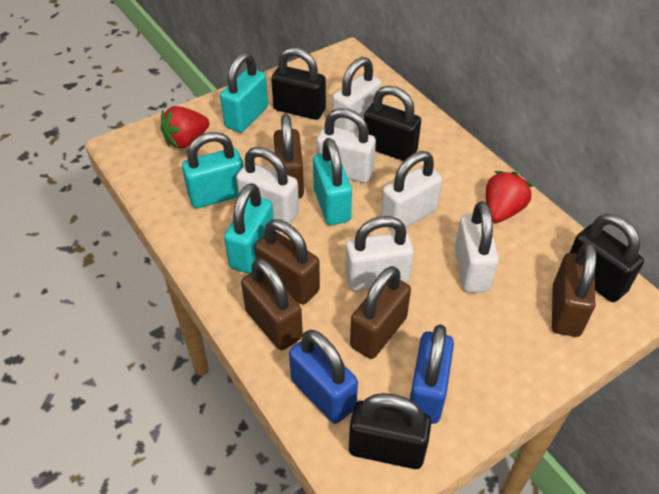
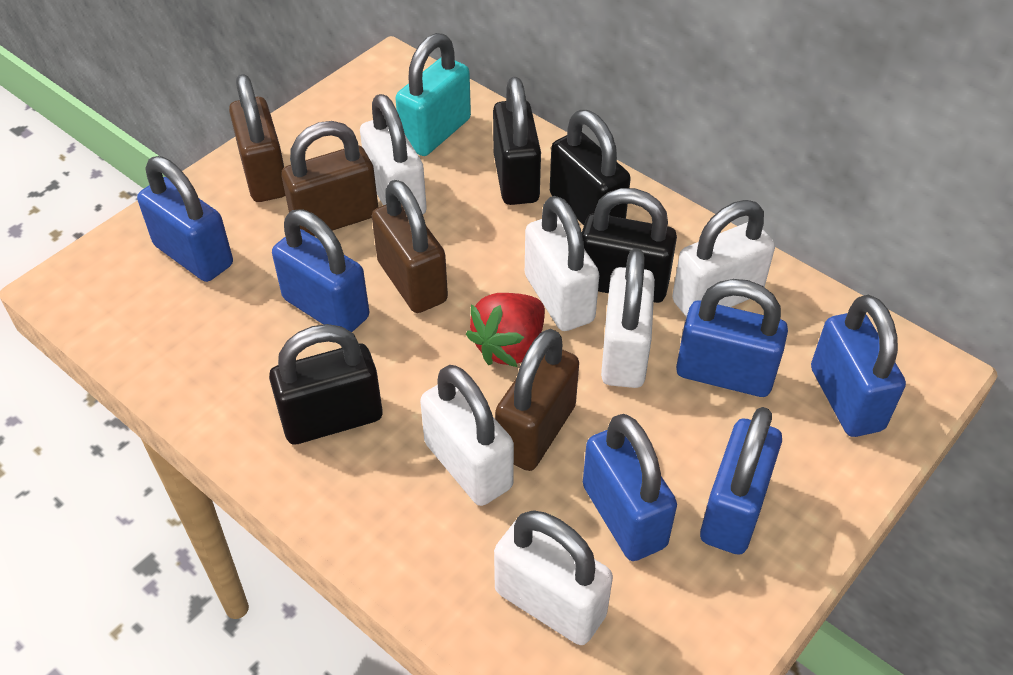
blue padlock: 2 -> 6
brown padlock: 5 -> 4
red strawberry: 2 -> 1
turquoise padlock: 4 -> 1

